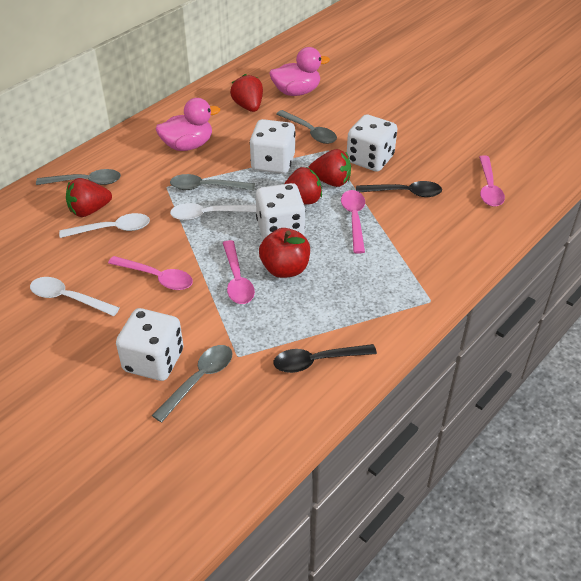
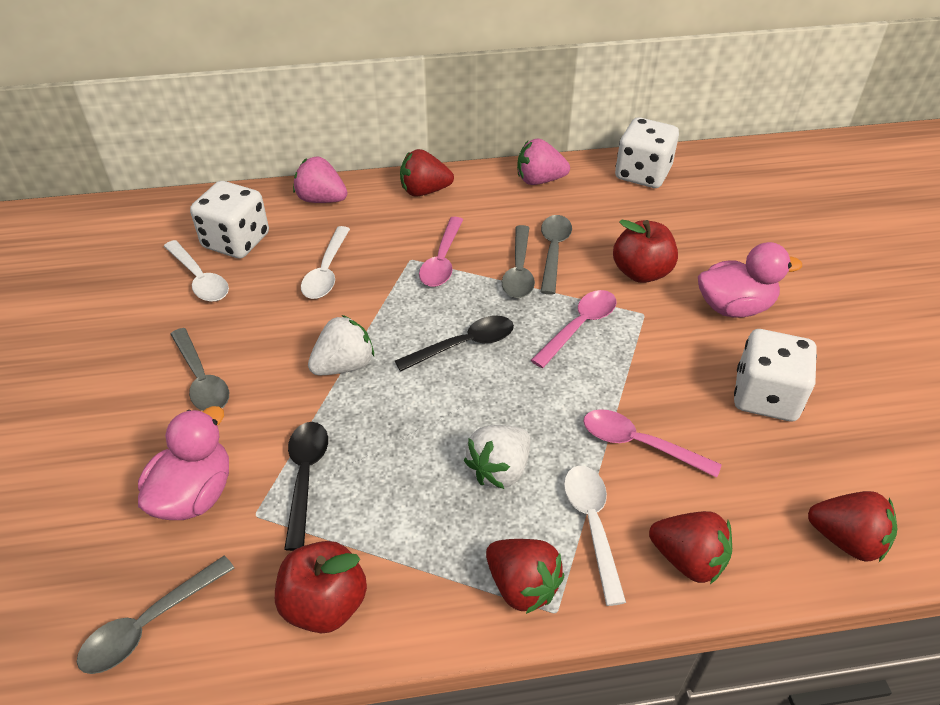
pink spoon: 4 -> 3
pink strawberry: 0 -> 2
red apple: 1 -> 2
white dice: 4 -> 3
white strawberry: 0 -> 2

